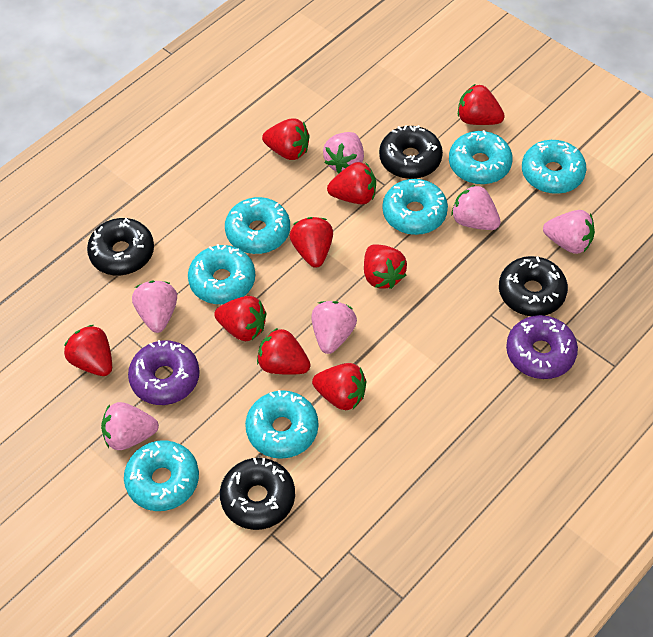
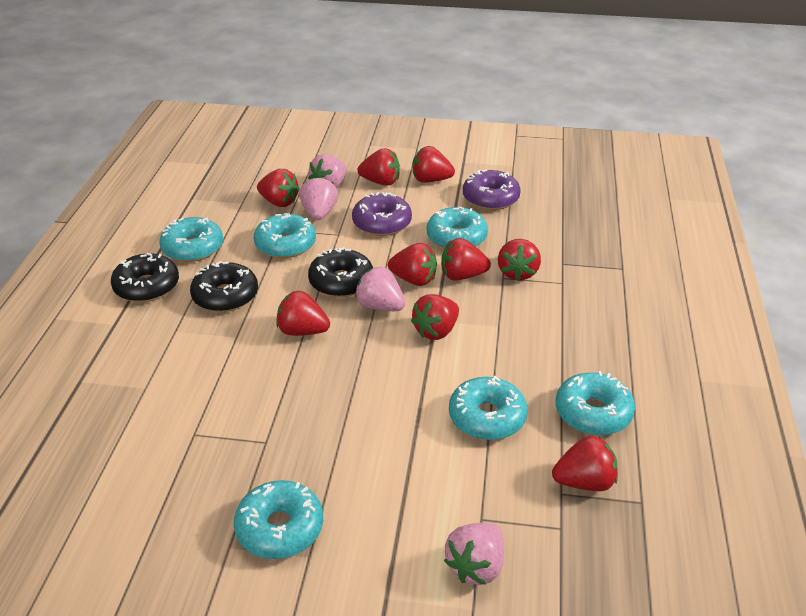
black donut: 4 -> 3
pink strawberry: 6 -> 4
turquoise donut: 7 -> 6

